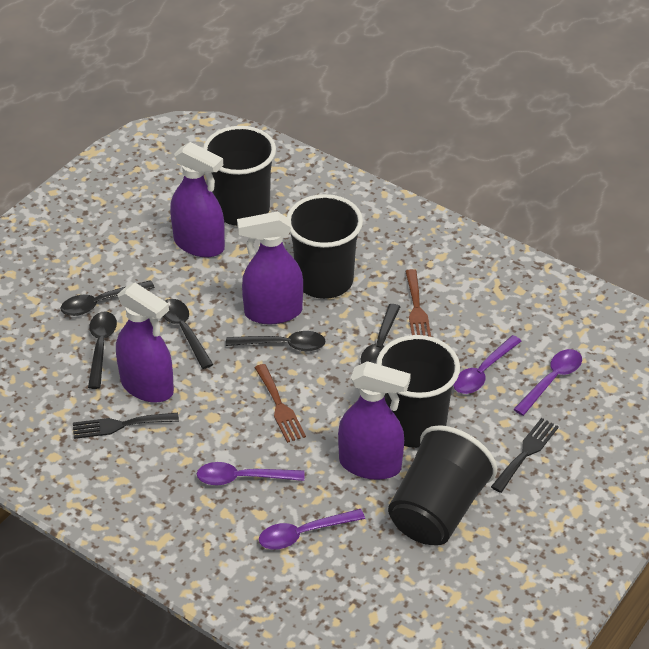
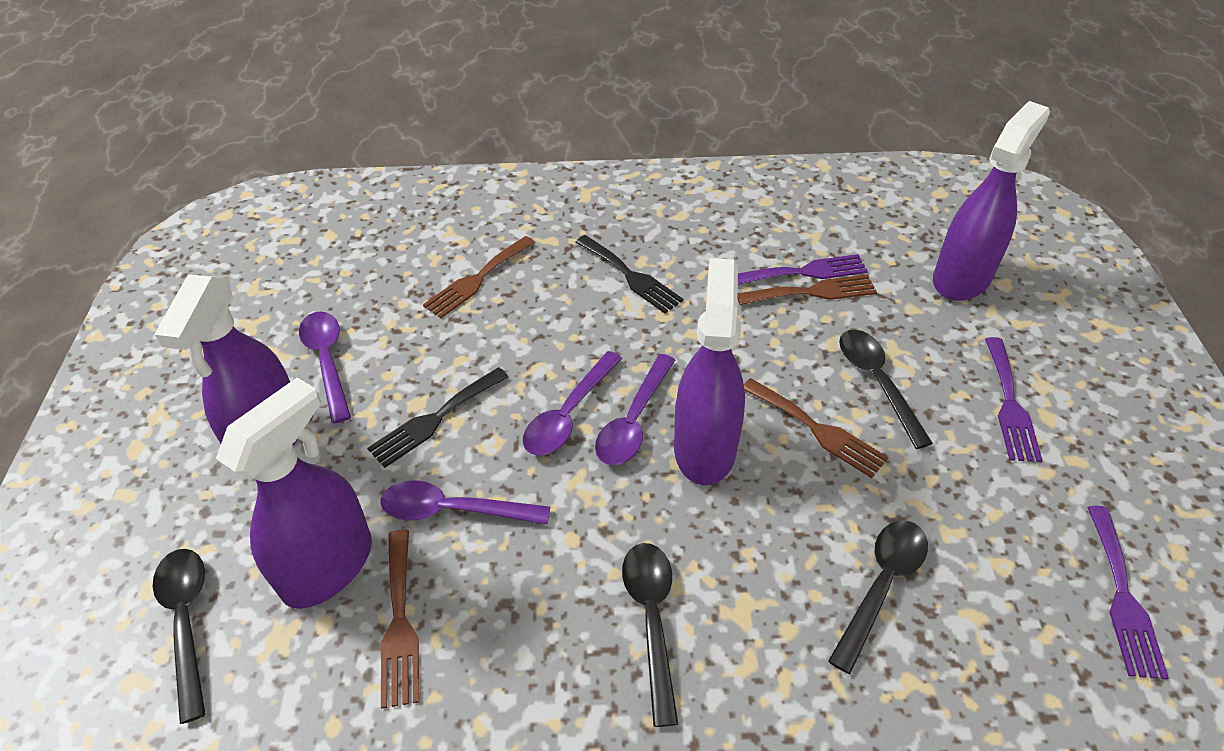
black cup: 4 -> 0
black spoon: 5 -> 4
brown fork: 2 -> 4
purple fork: 0 -> 3

